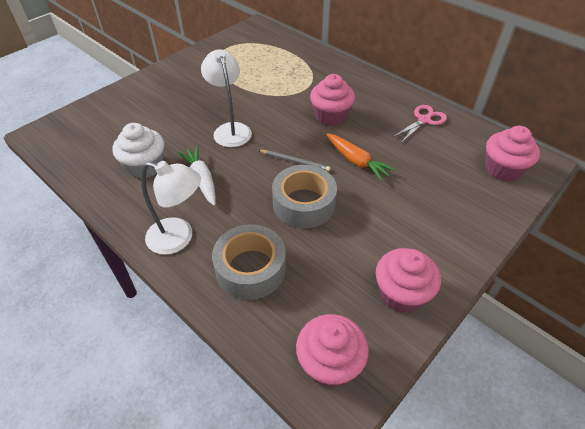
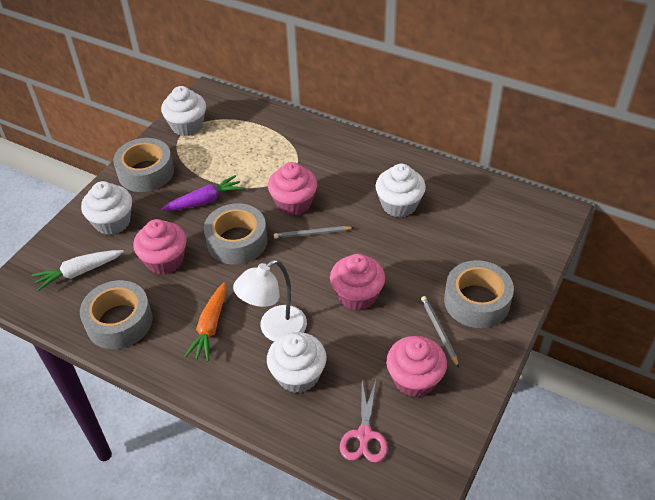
grey pencil: 1 -> 2
grey tape: 2 -> 4
purple carrot: 0 -> 1
white cupcake: 1 -> 4
white lamp: 2 -> 1

